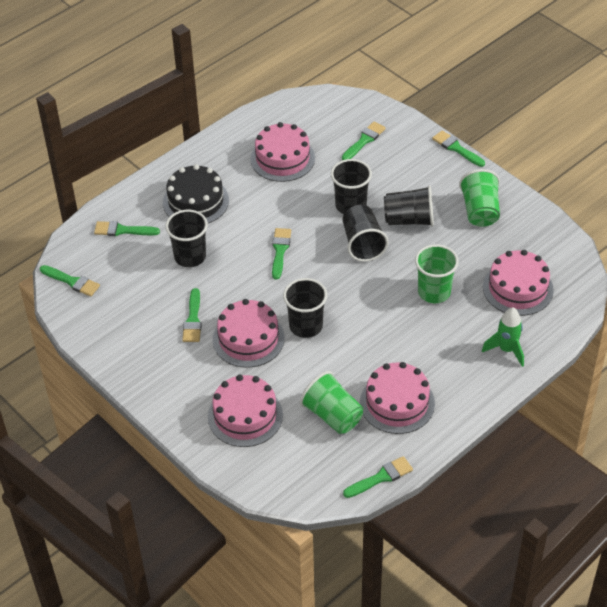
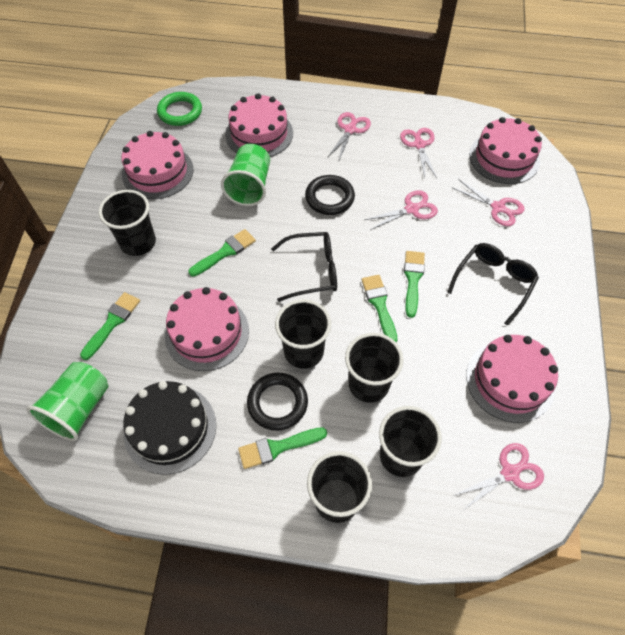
black glasses: 0 -> 2
black ring: 0 -> 2
green brush: 7 -> 5
green cup: 3 -> 2
green ring: 0 -> 1
green rocket: 1 -> 0
pink scissors: 0 -> 5

